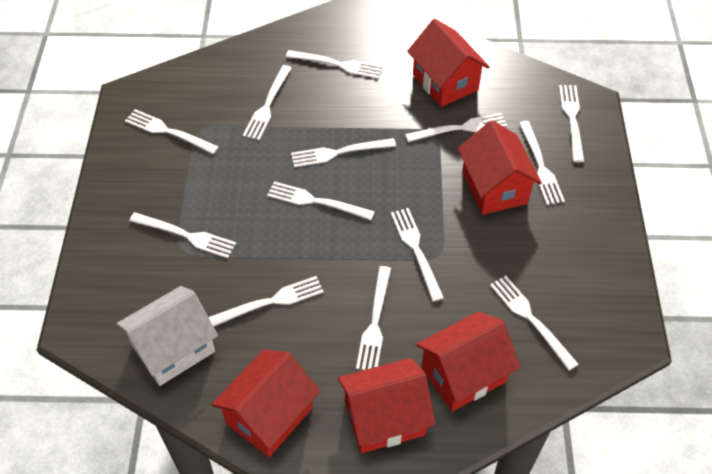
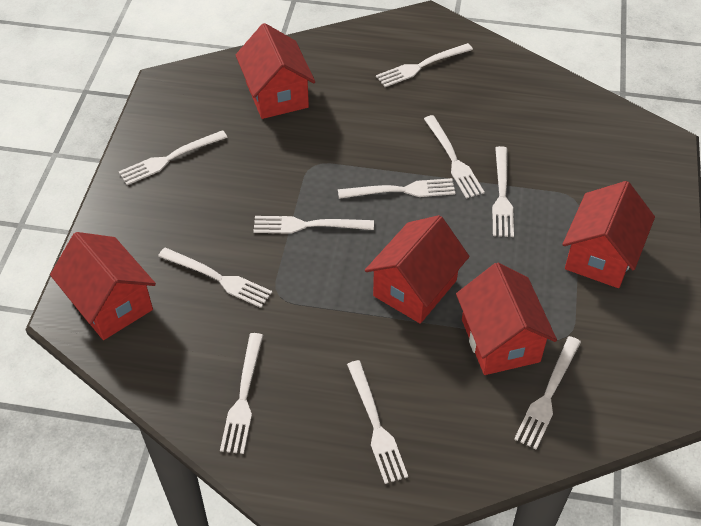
white fork: 13 -> 10
white house: 1 -> 0

